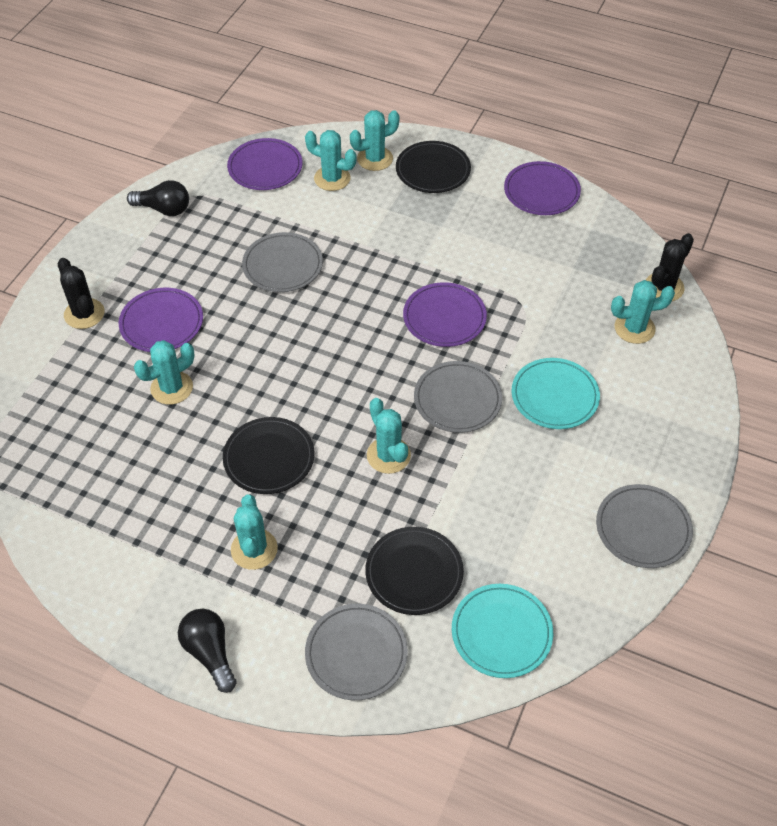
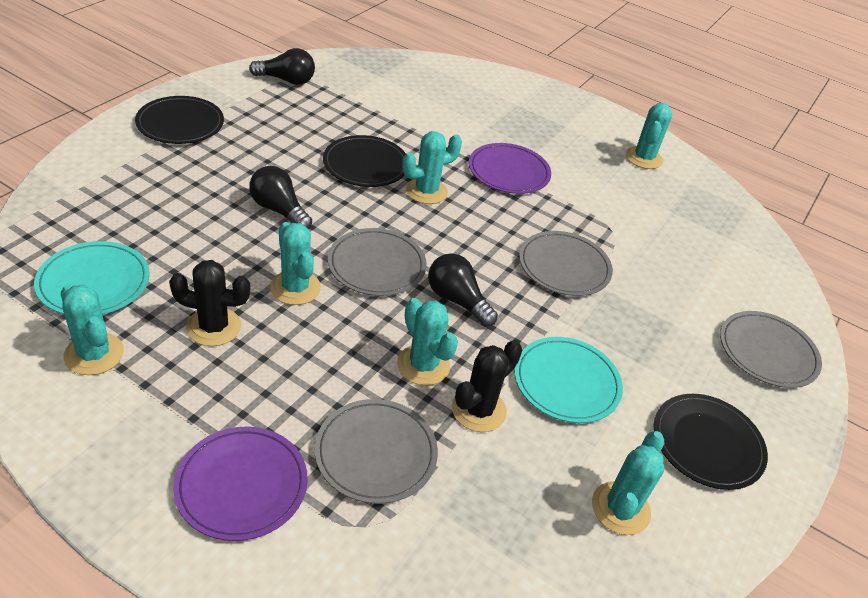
black light bulb: 2 -> 3
purple plate: 4 -> 2

